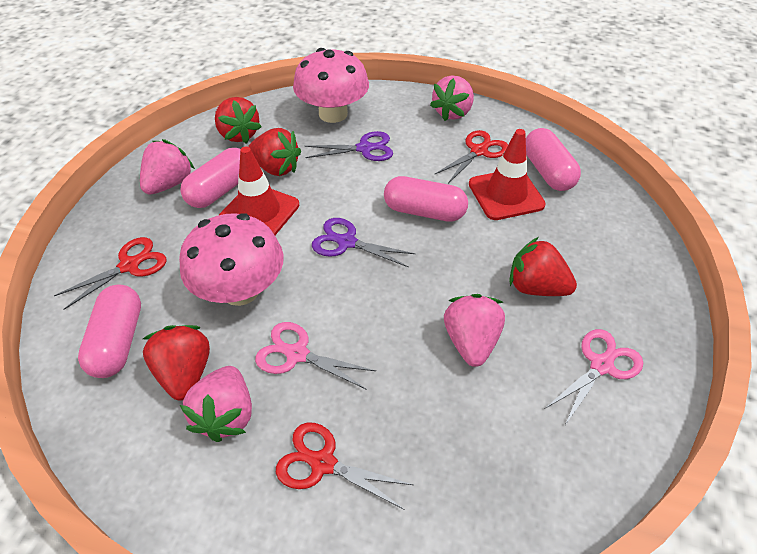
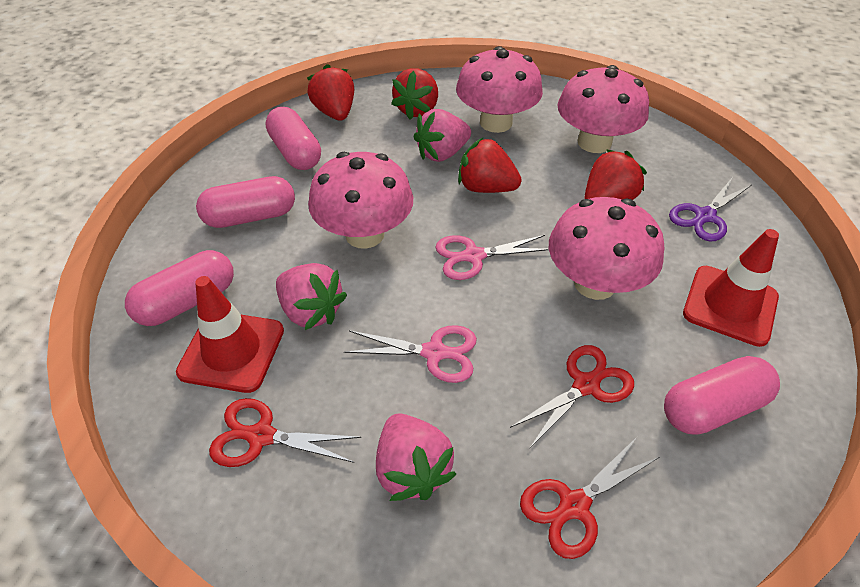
pink mushroom: 2 -> 4
pink strawberry: 4 -> 3
purple scissors: 2 -> 1

